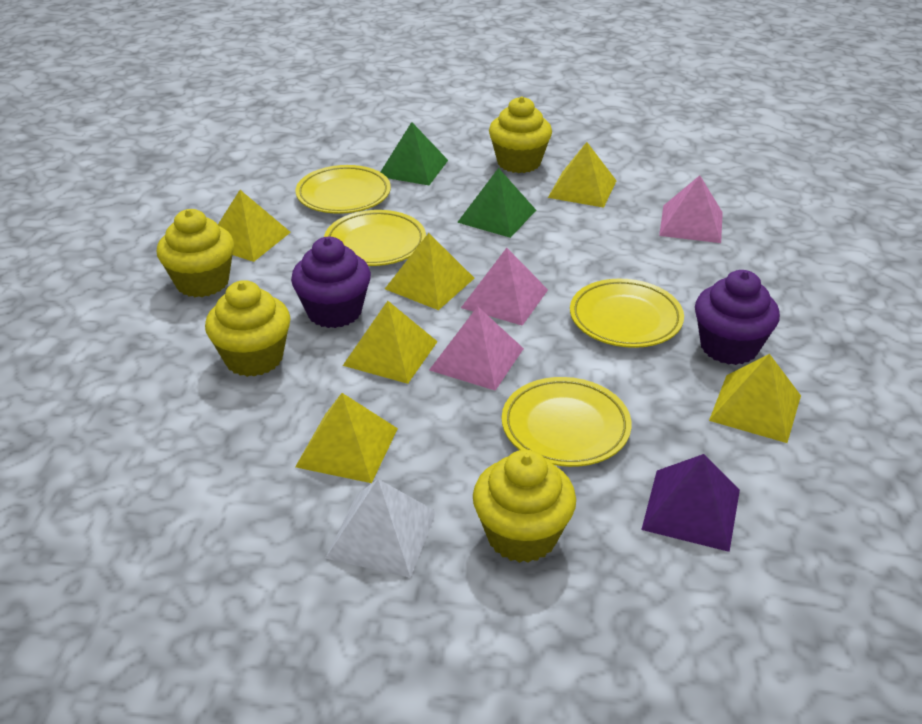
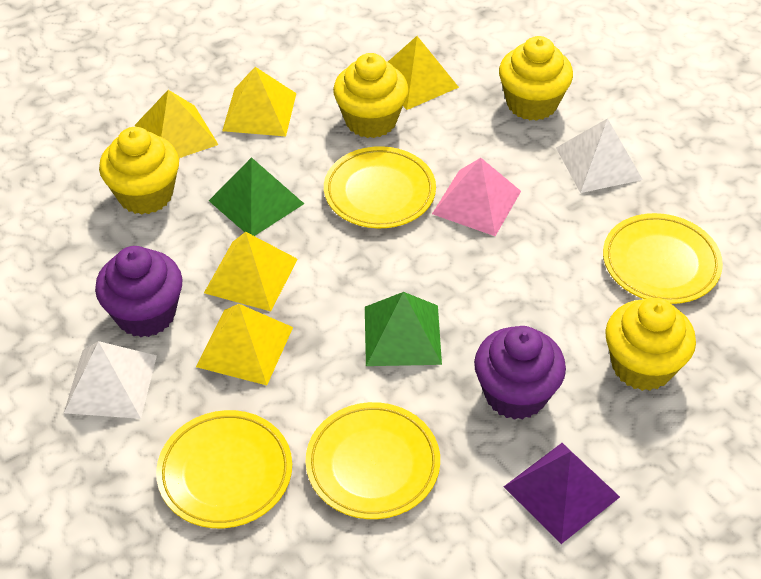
pink pyramid: 3 -> 1
white pyramid: 1 -> 2
yellow pyramid: 6 -> 5

